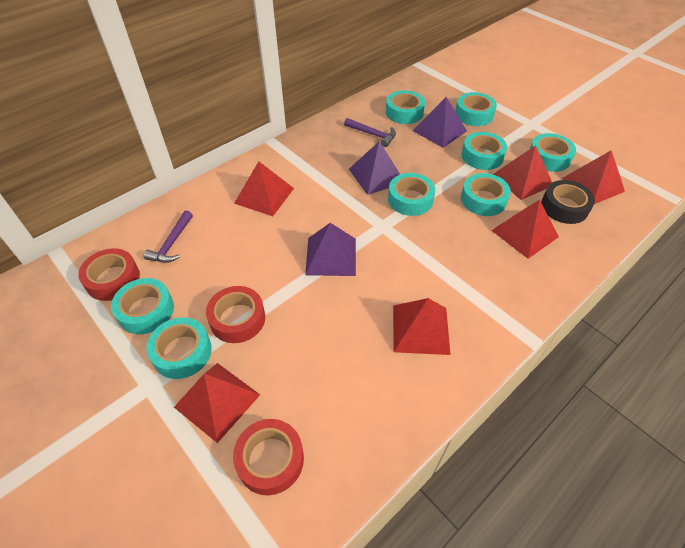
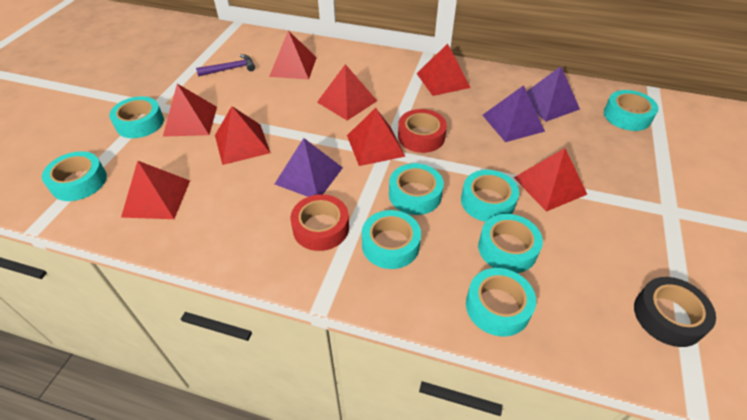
purple hammer: 2 -> 1
red pyramid: 6 -> 8
red tape: 3 -> 2

